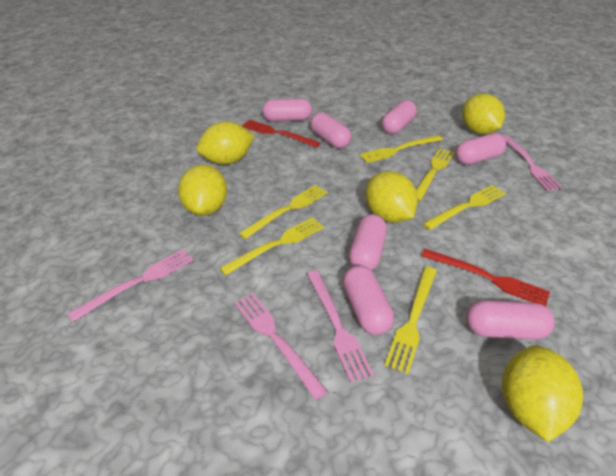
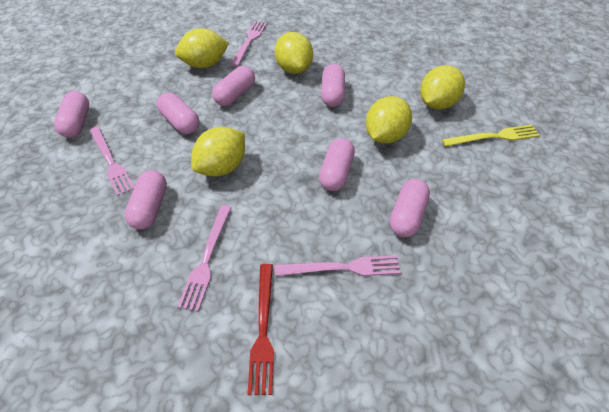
red fork: 2 -> 1
yellow fork: 6 -> 1

